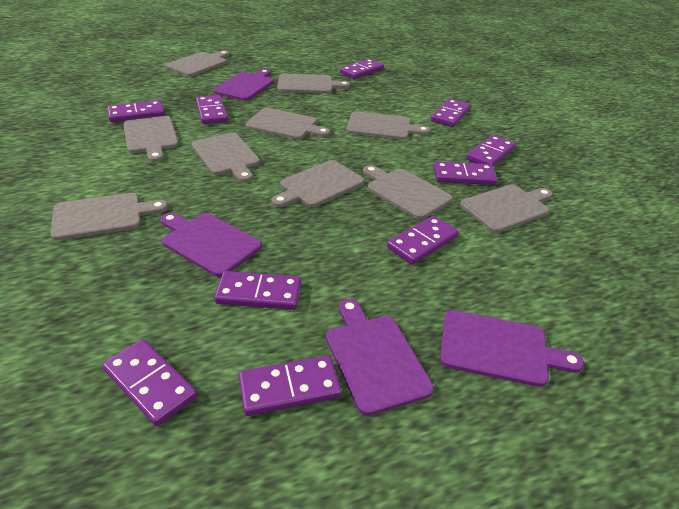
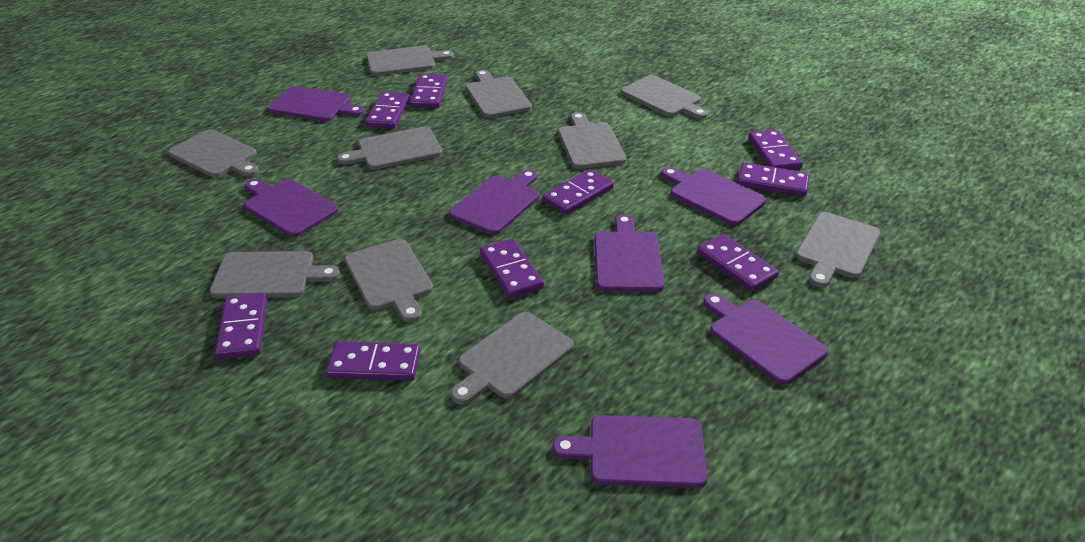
purple cutting board: 4 -> 7
purple domino: 10 -> 9

